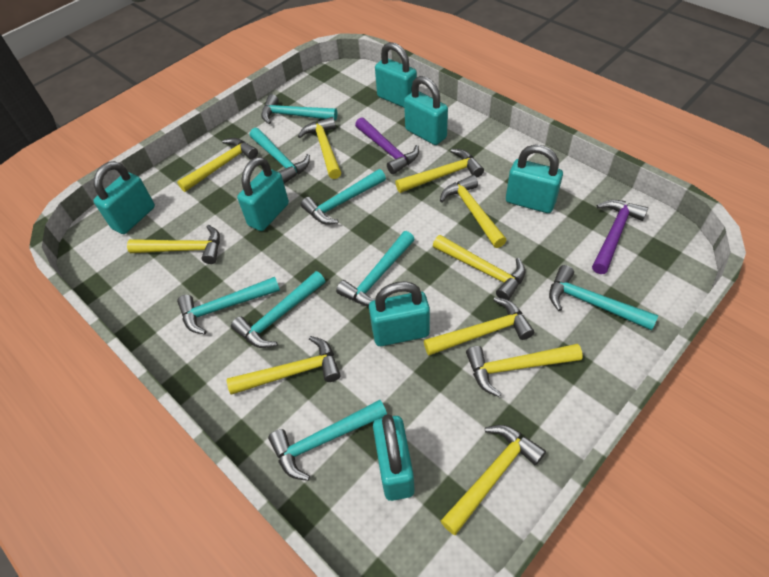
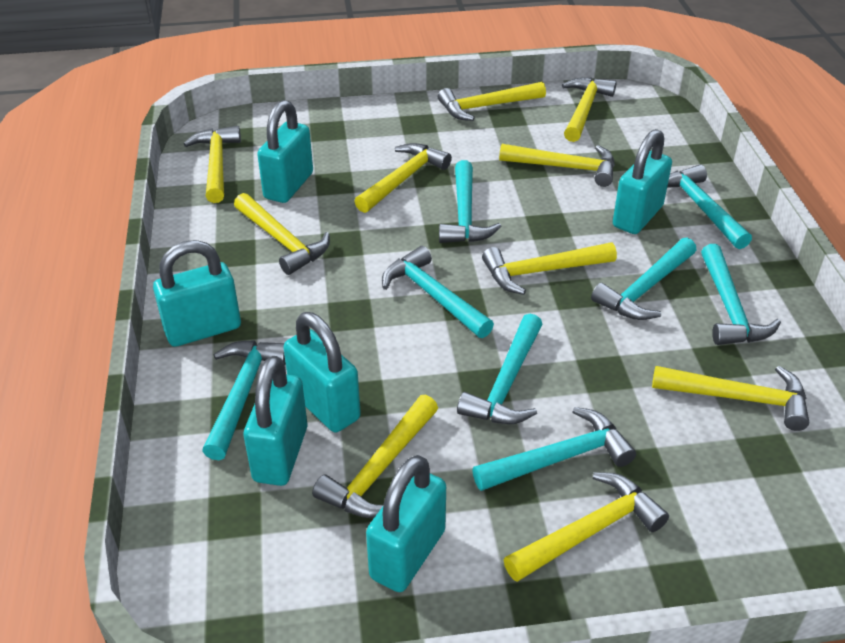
purple hammer: 2 -> 0
turquoise padlock: 7 -> 6

